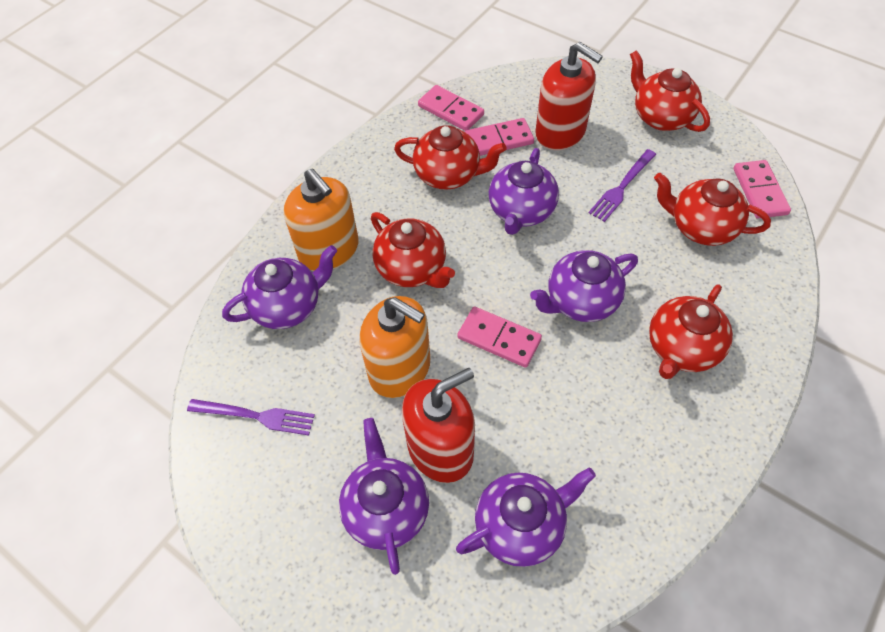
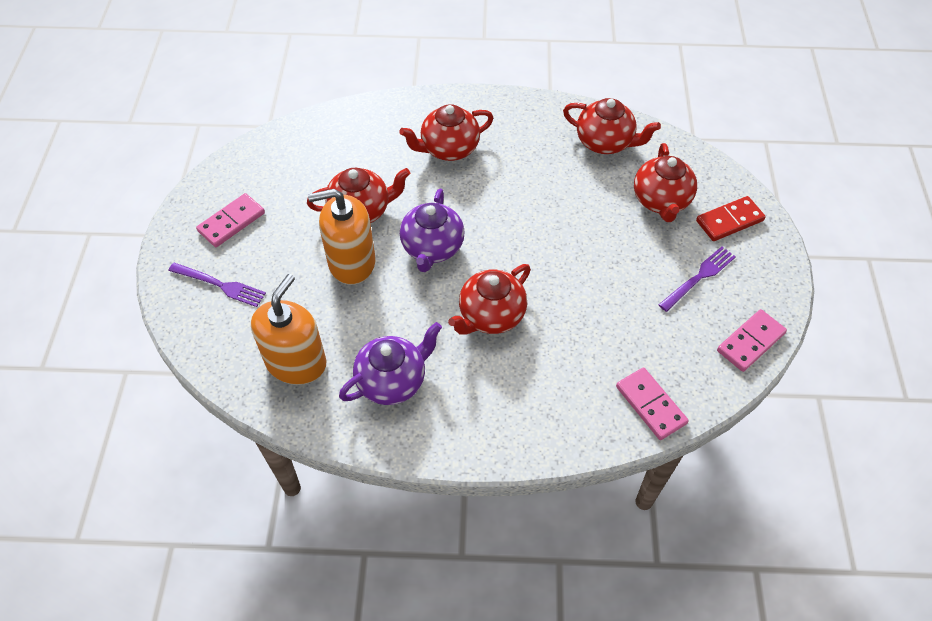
pink domino: 4 -> 3
purple teapot: 5 -> 2
red domino: 0 -> 1
red soap dispenser: 2 -> 0

